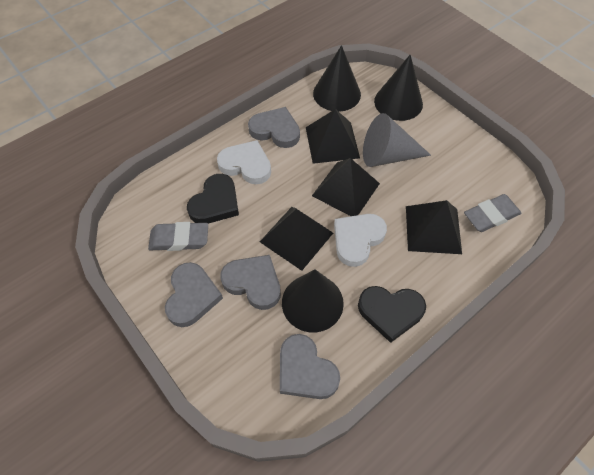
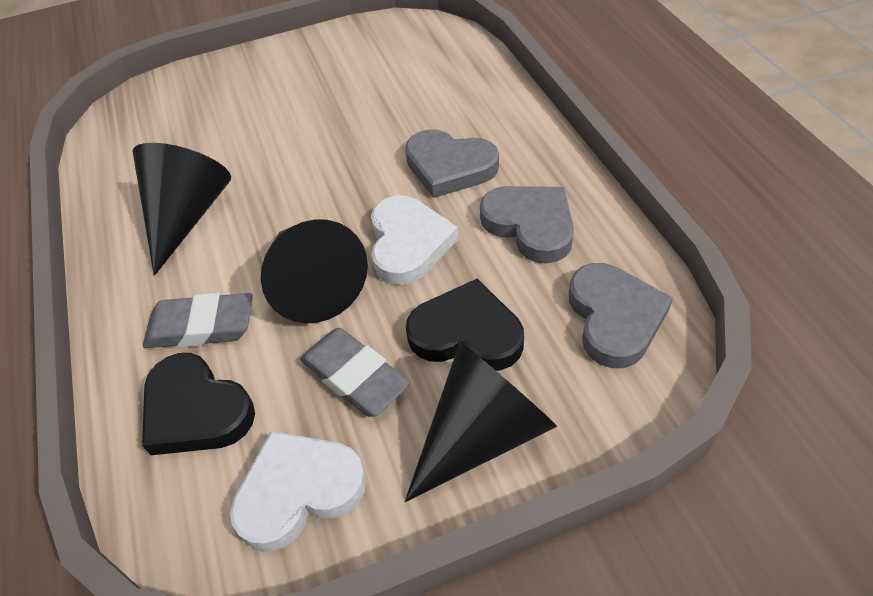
black pyramid: 4 -> 0
grey cone: 1 -> 0
grey heart: 4 -> 3

